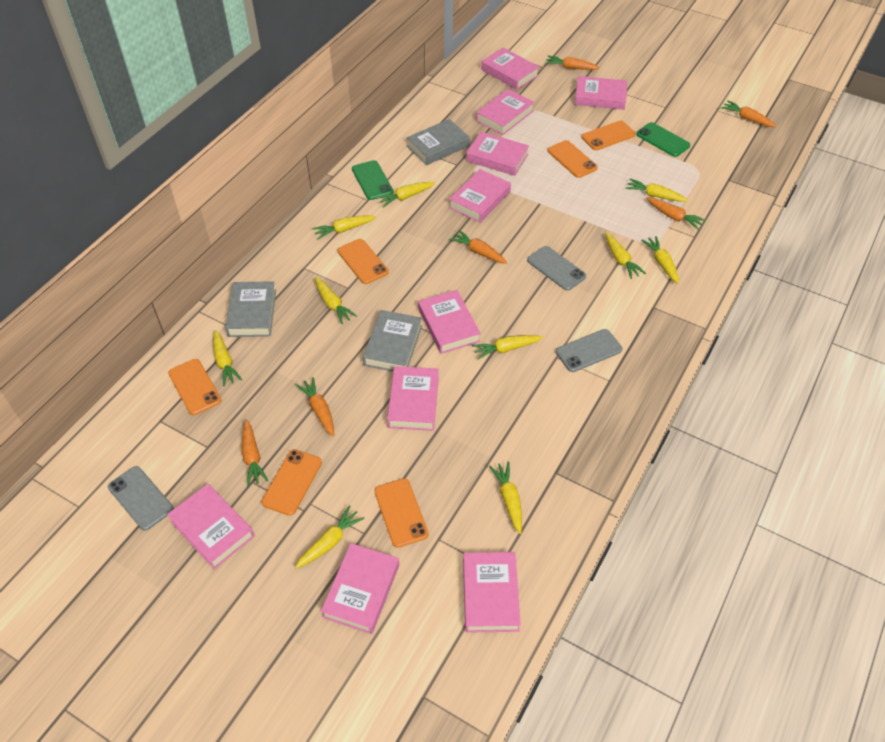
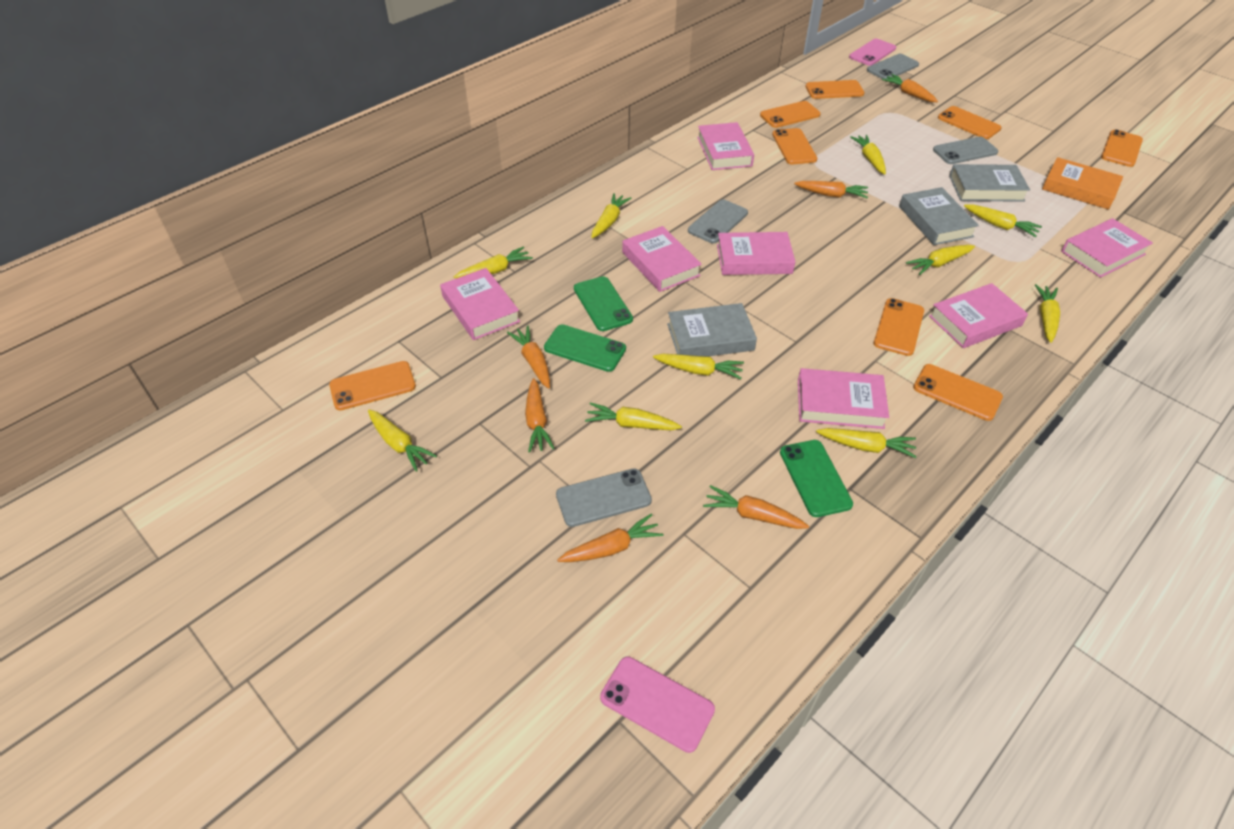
green phone: 2 -> 3
grey phone: 3 -> 4
orange book: 0 -> 1
orange phone: 6 -> 8
pink book: 10 -> 7
pink phone: 0 -> 2

